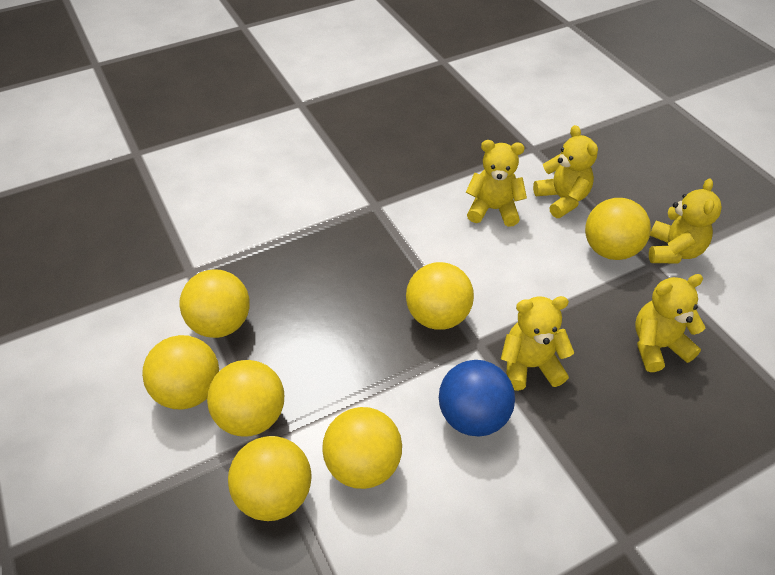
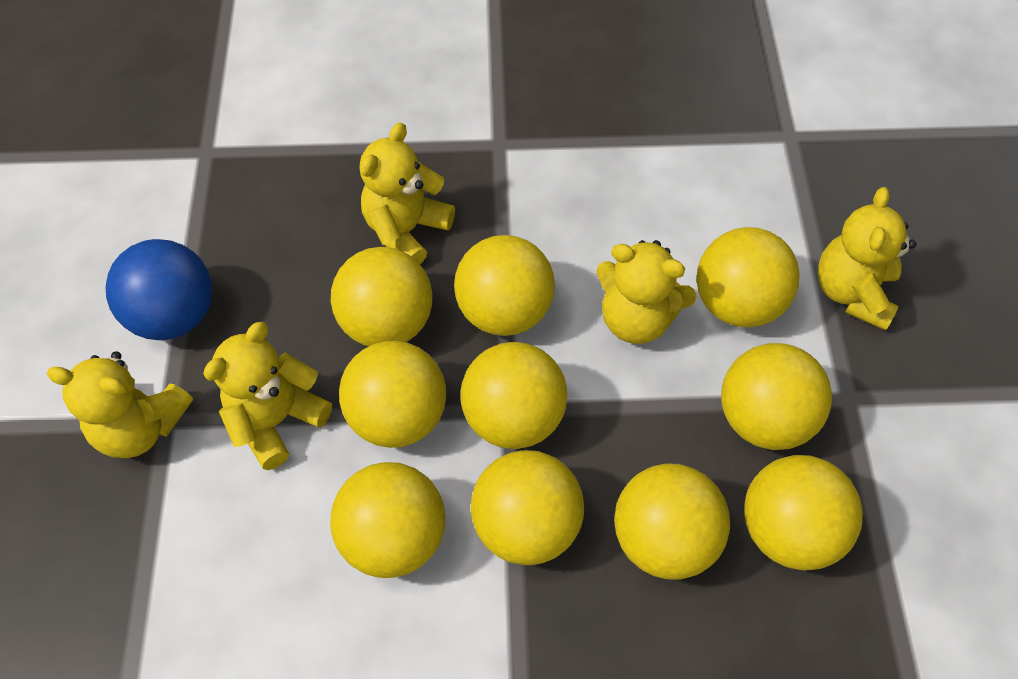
yellow ball: 7 -> 10

